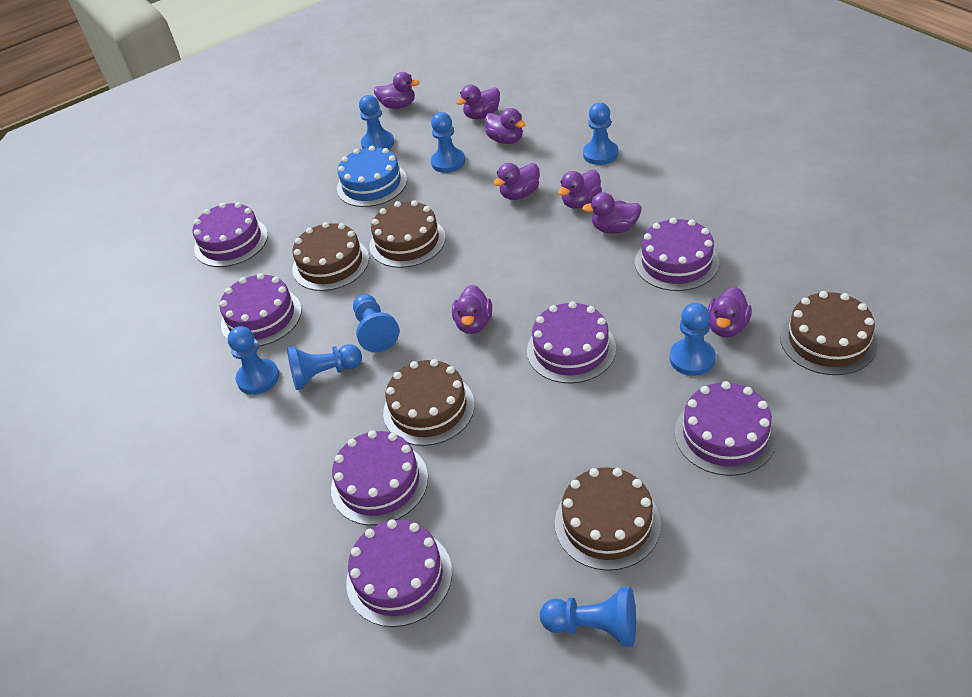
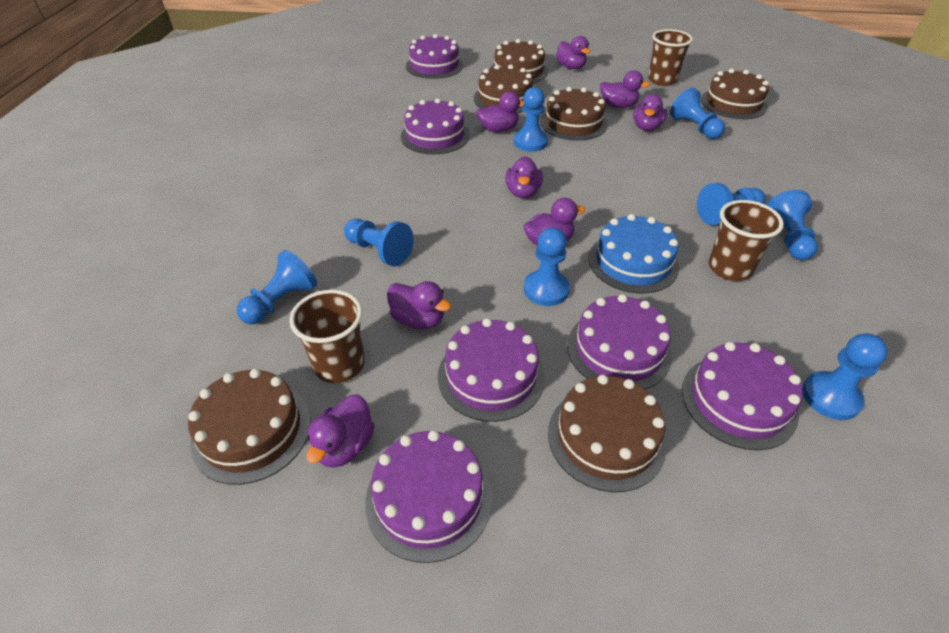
brown cake: 5 -> 6
brown cup: 0 -> 3
purple cake: 7 -> 6

